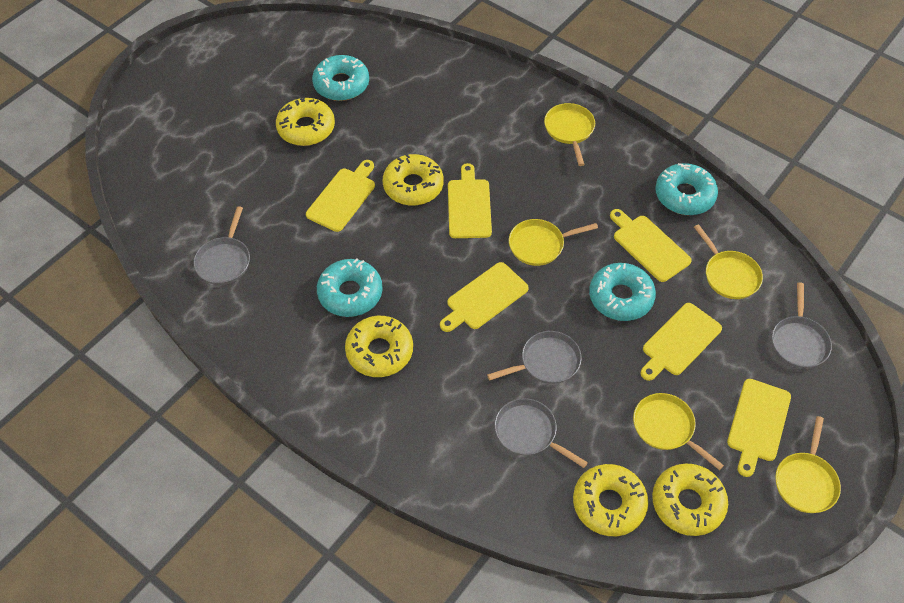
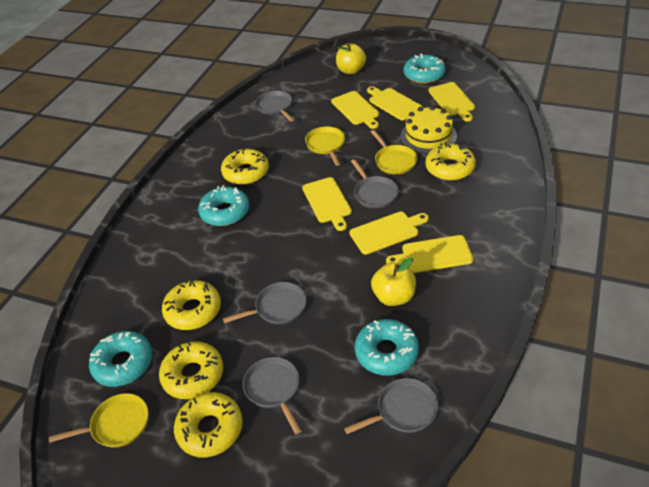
grey pan: 4 -> 5
yellow apple: 0 -> 2
yellow cake: 0 -> 1
yellow pan: 5 -> 3

